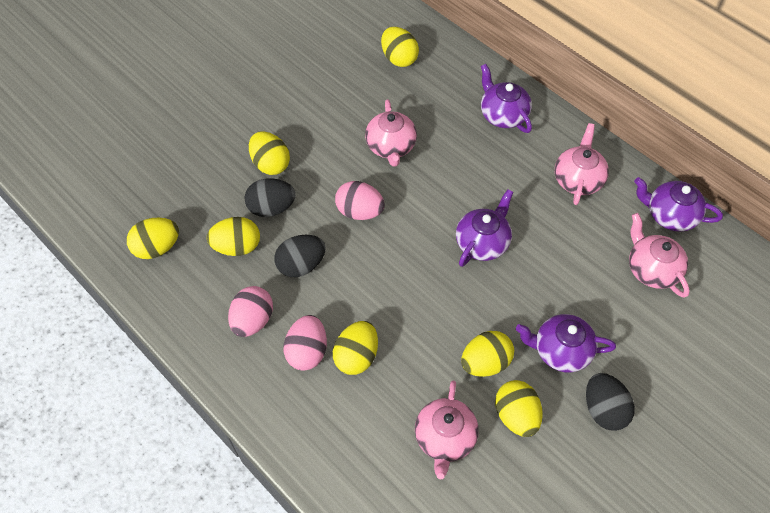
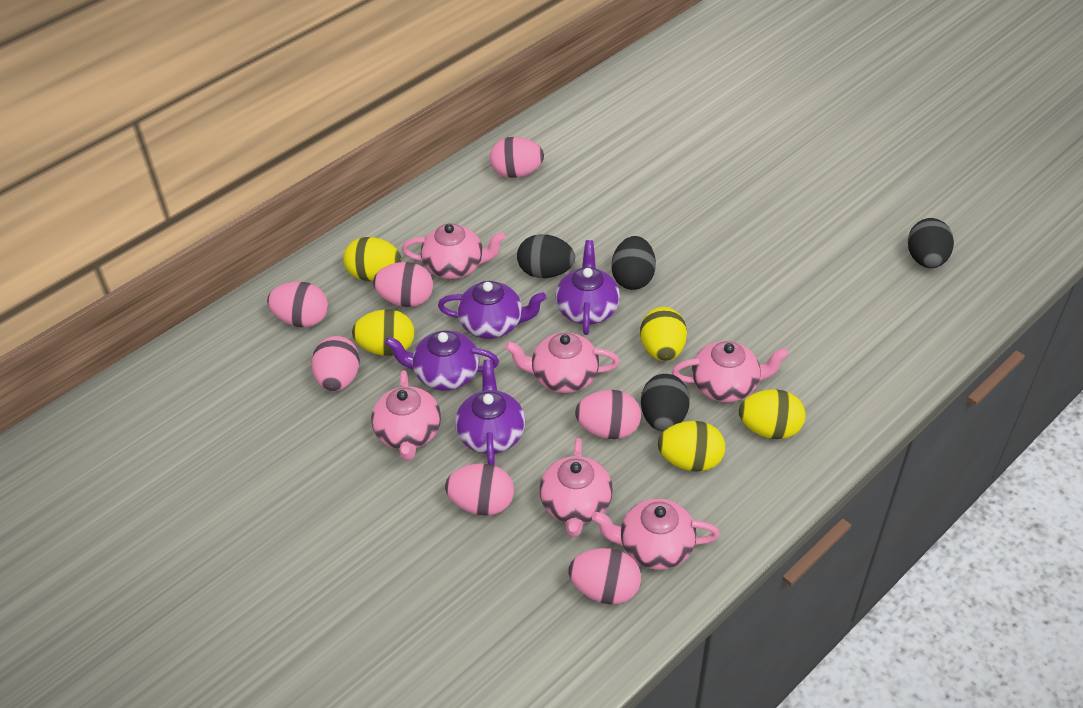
black egg: 3 -> 4
pink egg: 3 -> 7
pink teapot: 4 -> 6
yellow egg: 7 -> 5

